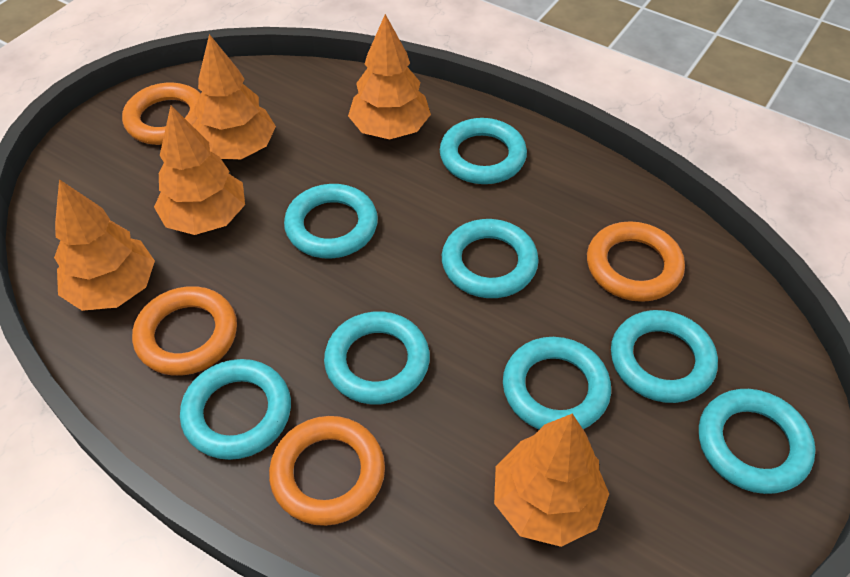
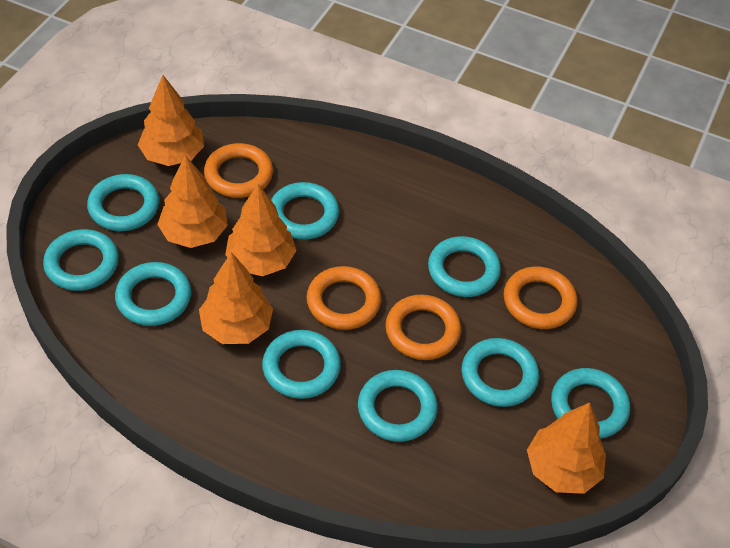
turquoise ring: 8 -> 9

